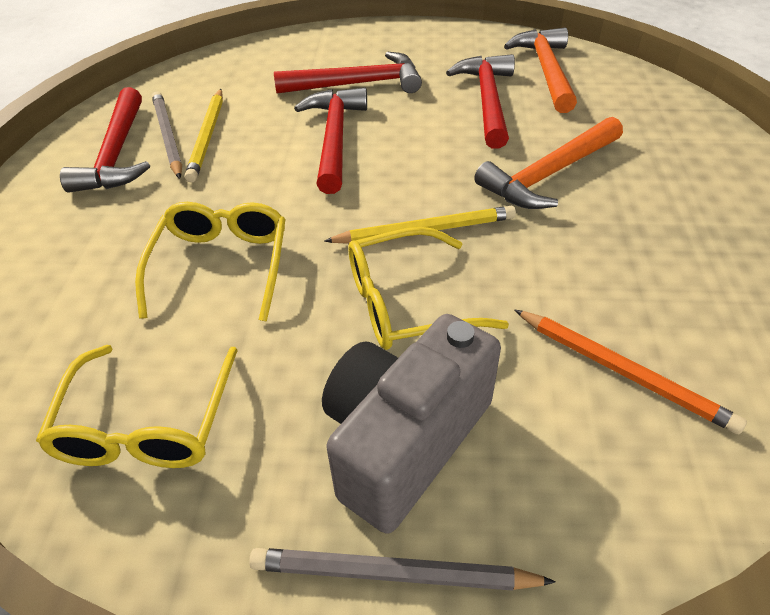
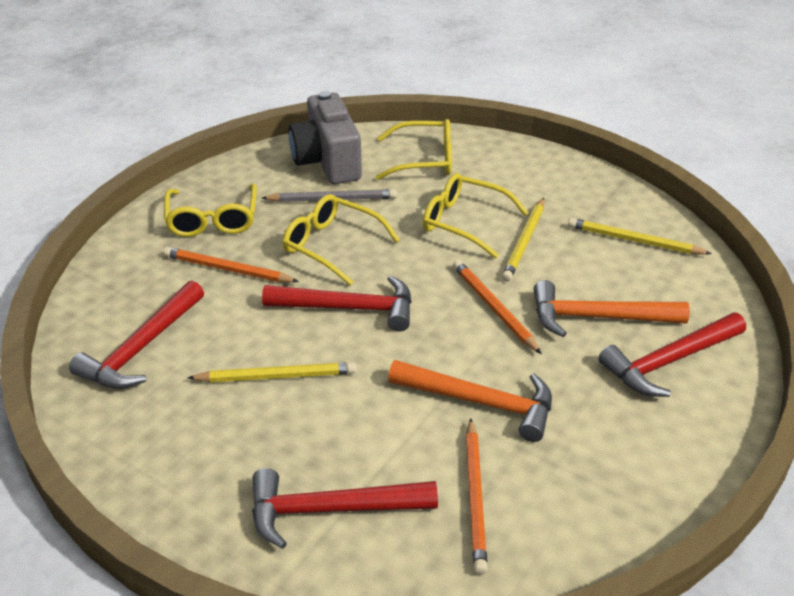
grey pencil: 2 -> 1
orange pencil: 1 -> 3
yellow glasses: 3 -> 4
yellow pencil: 2 -> 3

